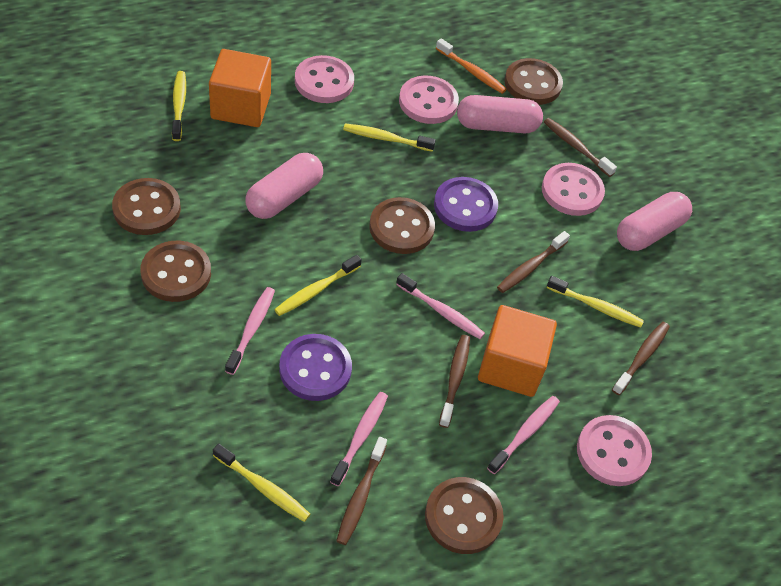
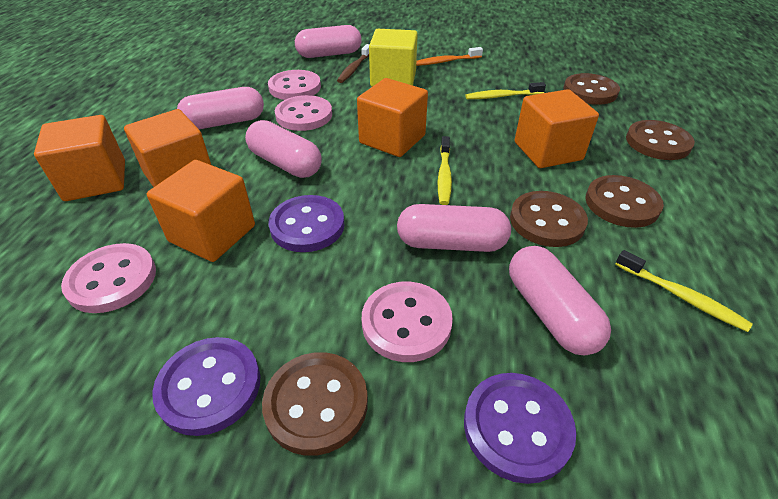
brown toothbrush: 5 -> 1
orange cube: 2 -> 5
pink capsule: 3 -> 5
pink toothbrush: 4 -> 0
purple button: 2 -> 3
yellow cube: 0 -> 1
yellow toothbrush: 5 -> 3

